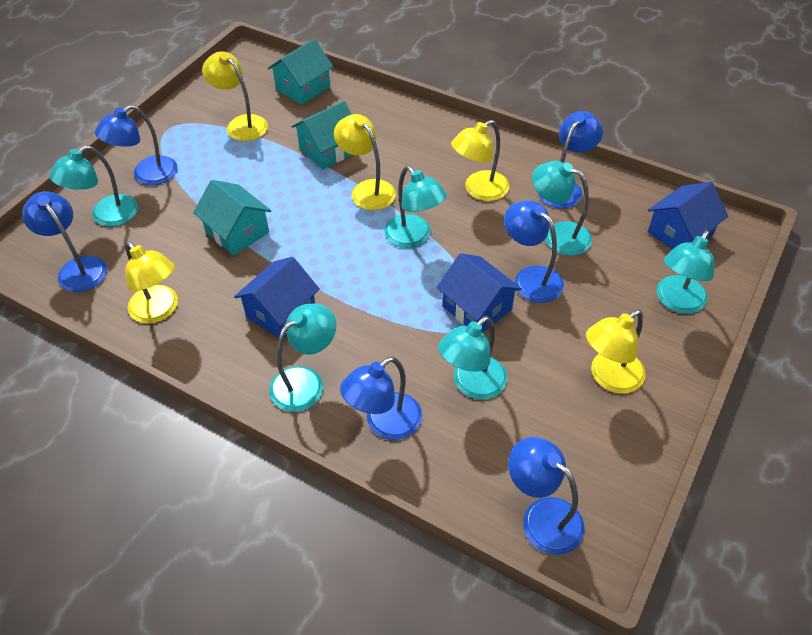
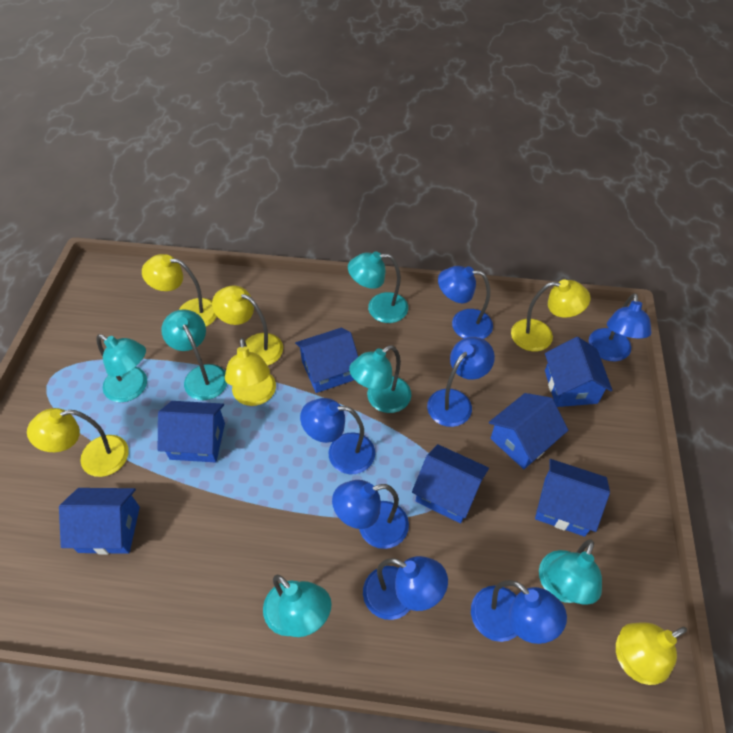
blue house: 3 -> 7
blue lamp: 6 -> 7
turquoise house: 3 -> 0
yellow lamp: 5 -> 6

